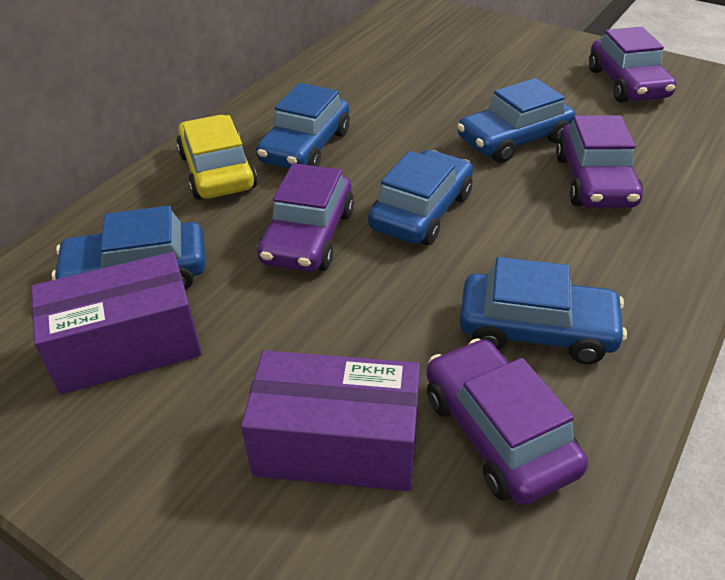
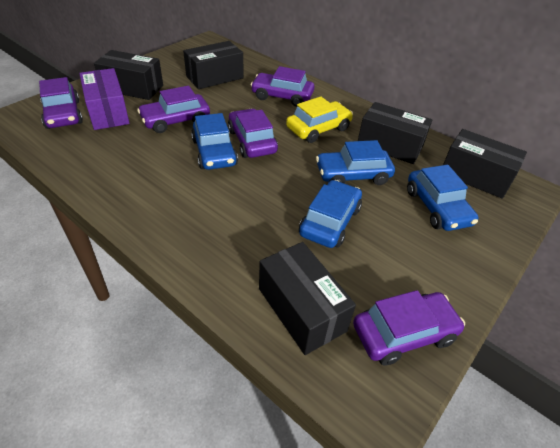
black box: 0 -> 5
blue car: 5 -> 4
purple box: 2 -> 1
purple car: 4 -> 5

